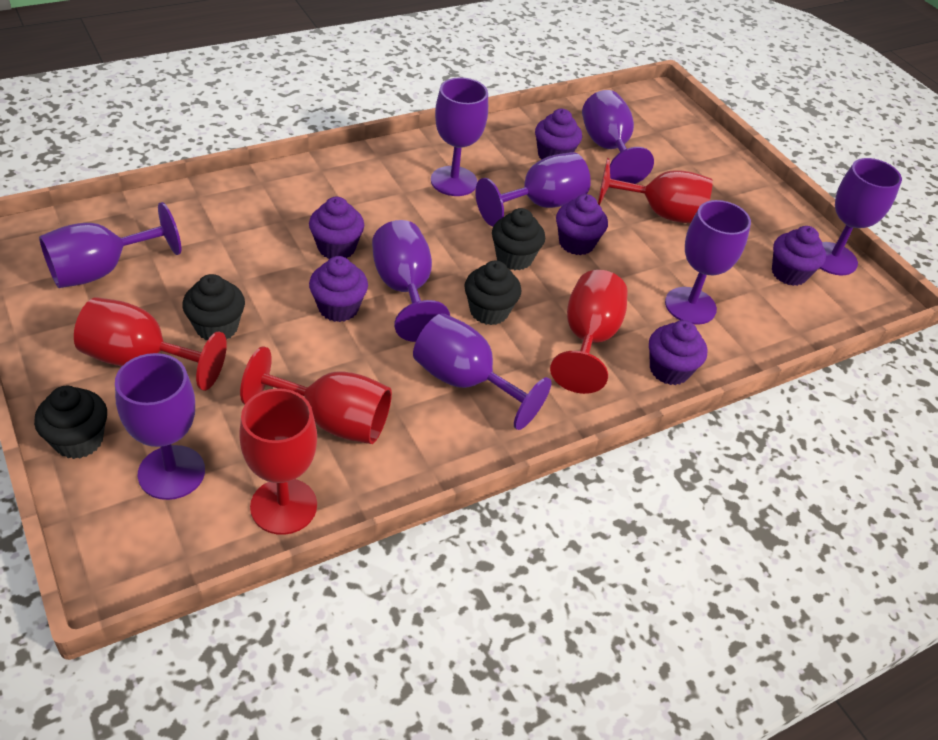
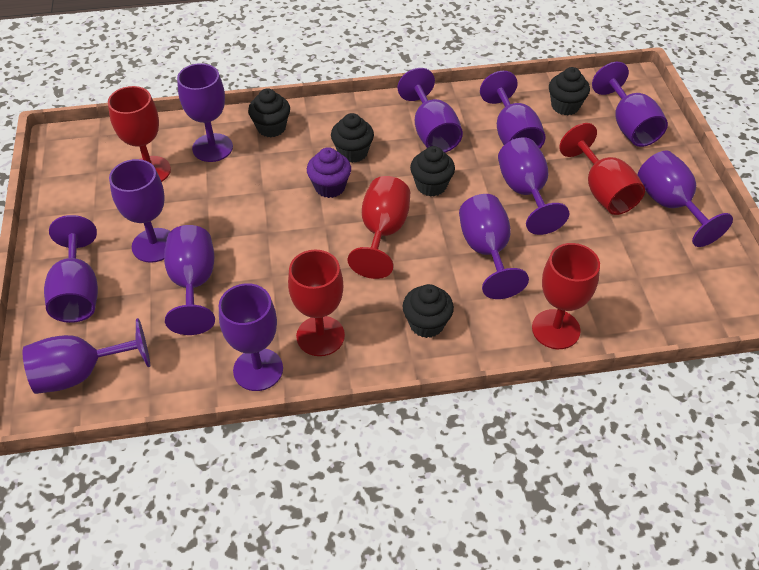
black cupcake: 4 -> 5
purple cupcake: 6 -> 1
purple goblet: 9 -> 12

